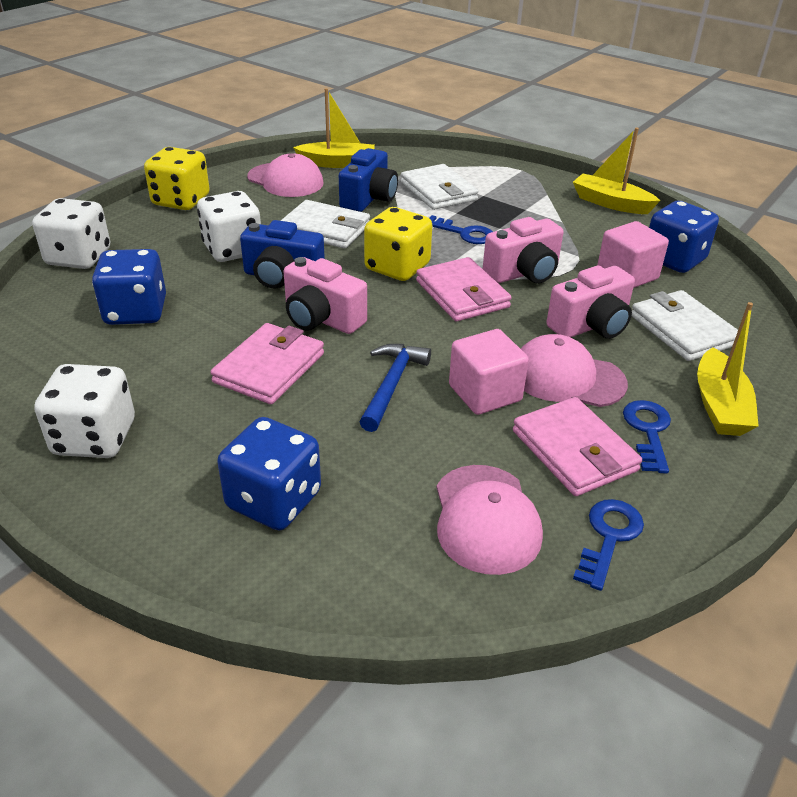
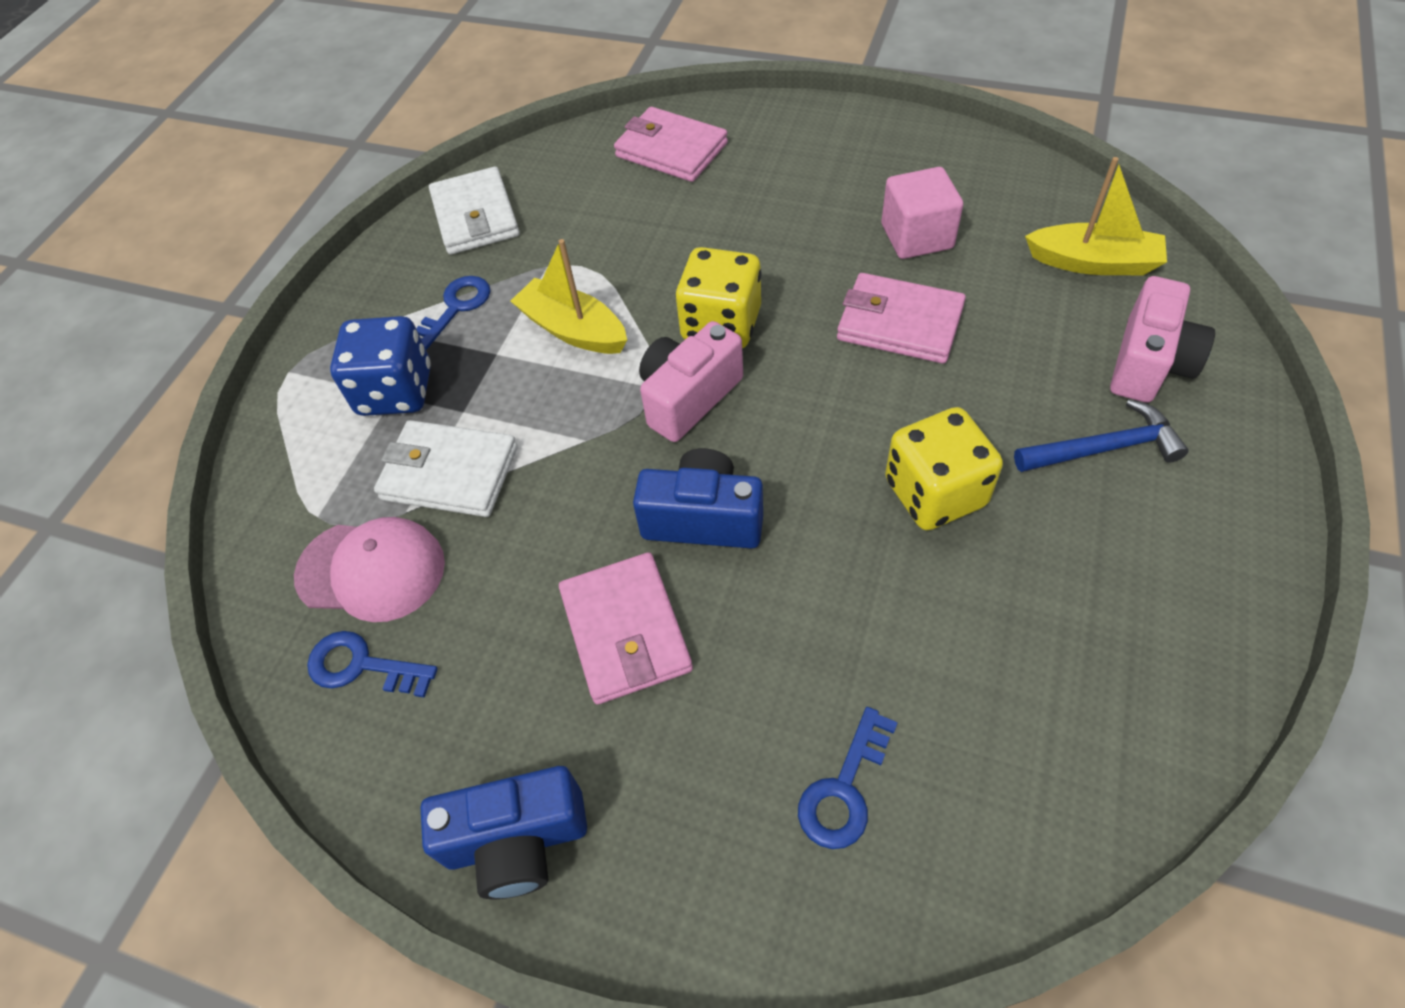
blue dice: 3 -> 1
pink camera: 3 -> 2
pink cap: 3 -> 1
pink cube: 2 -> 1
white dice: 3 -> 0
white wallet: 3 -> 2
yellow boat: 3 -> 2

